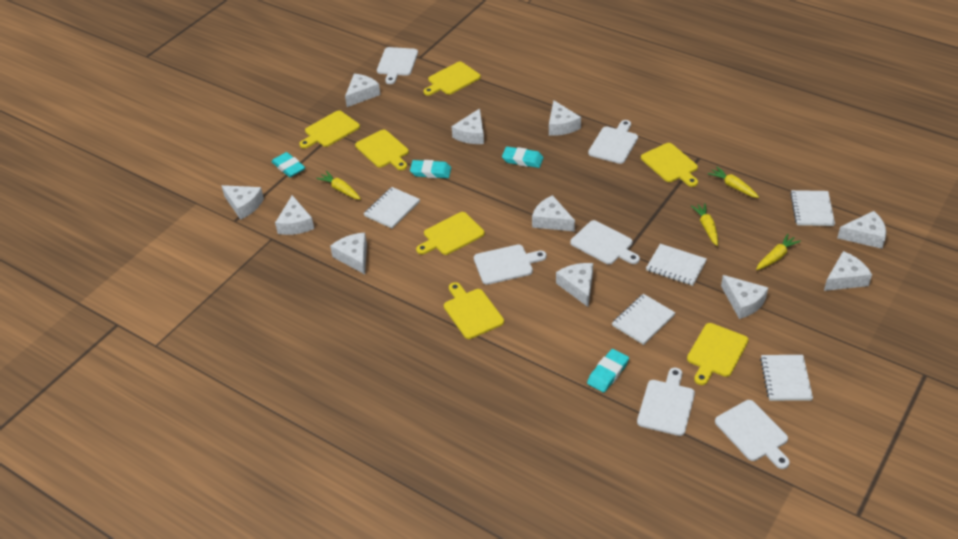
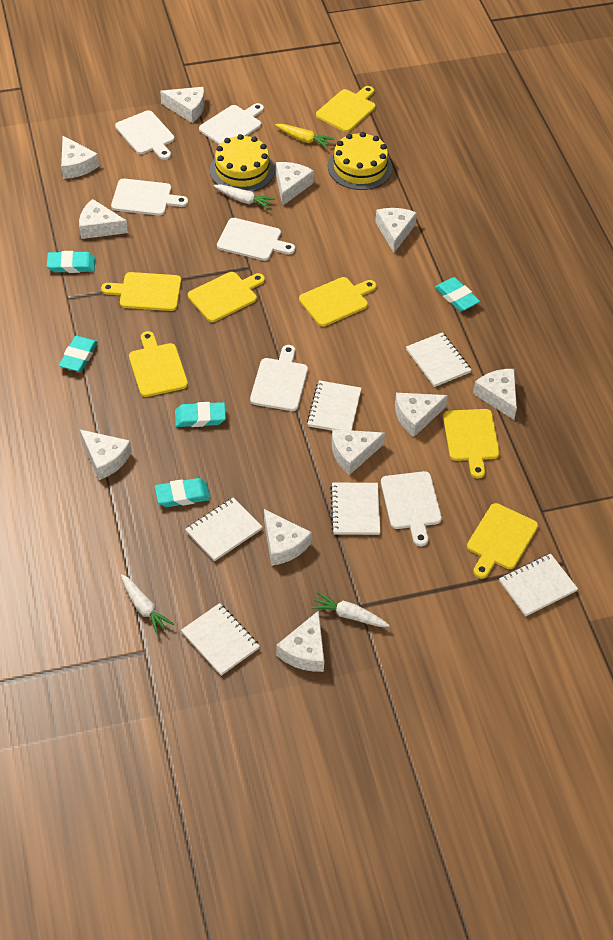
turquoise eraser: 4 -> 5
white carrot: 0 -> 3
white notebook: 5 -> 6
yellow cake: 0 -> 2
yellow carrot: 4 -> 1

